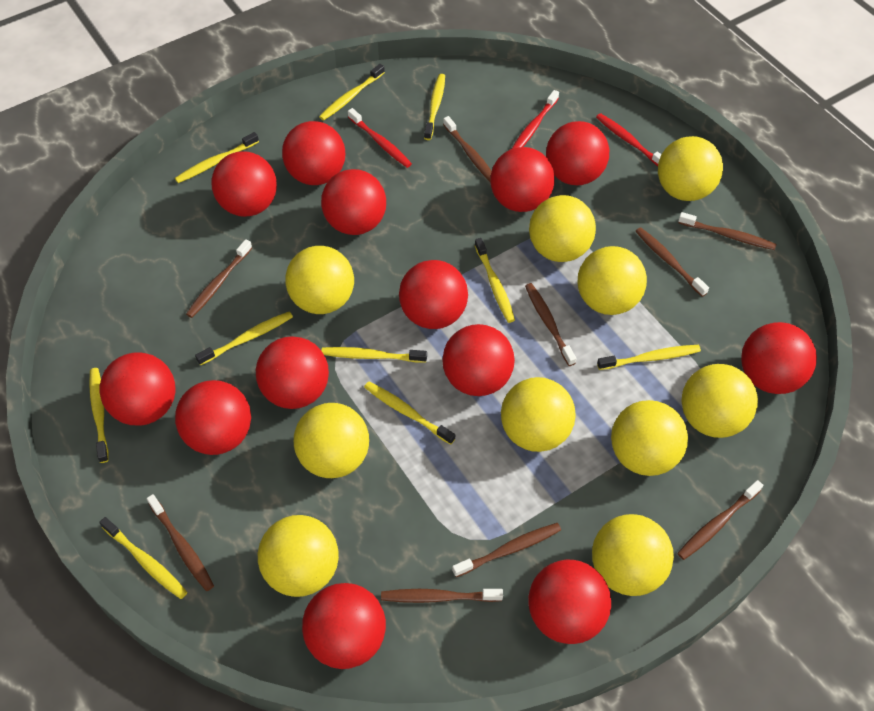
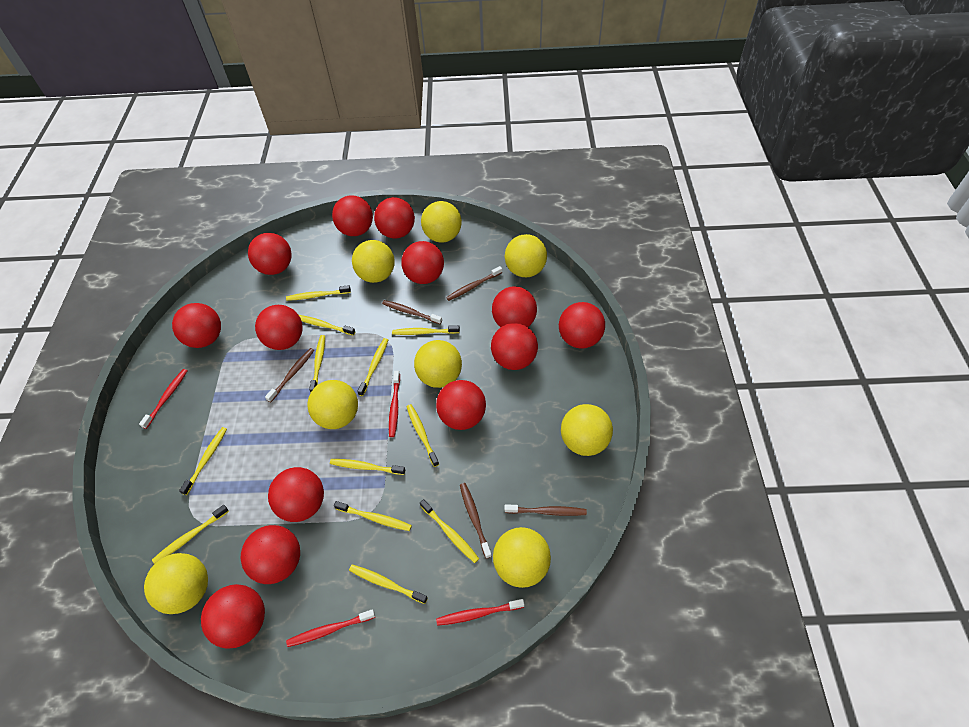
brown toothbrush: 9 -> 5
red toothbrush: 3 -> 4
yellow ball: 10 -> 8
yellow toothbrush: 10 -> 12

